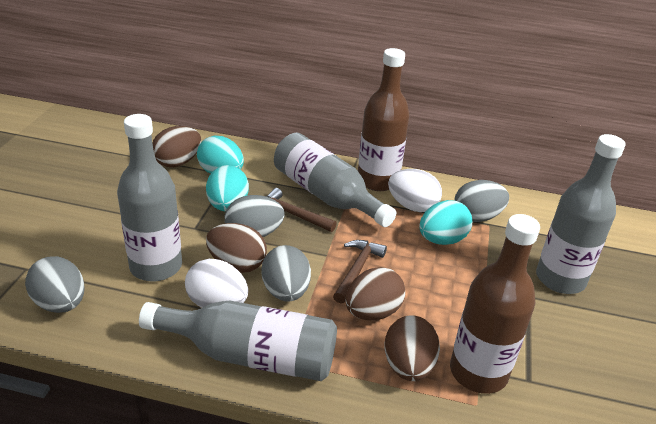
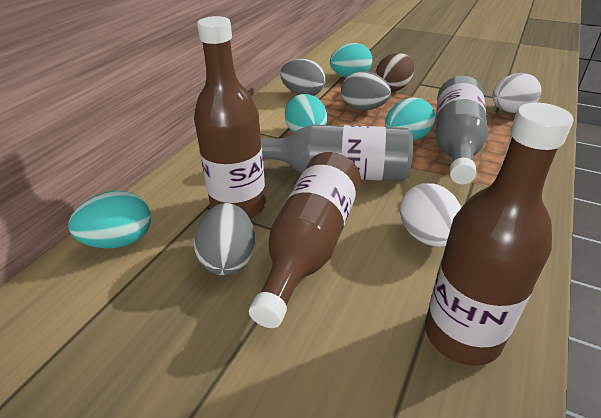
brown bottle: 2 -> 3
brown egg: 4 -> 1
brown hammer: 2 -> 0
grey bottle: 4 -> 2
grey egg: 4 -> 3
turquoise egg: 3 -> 4

